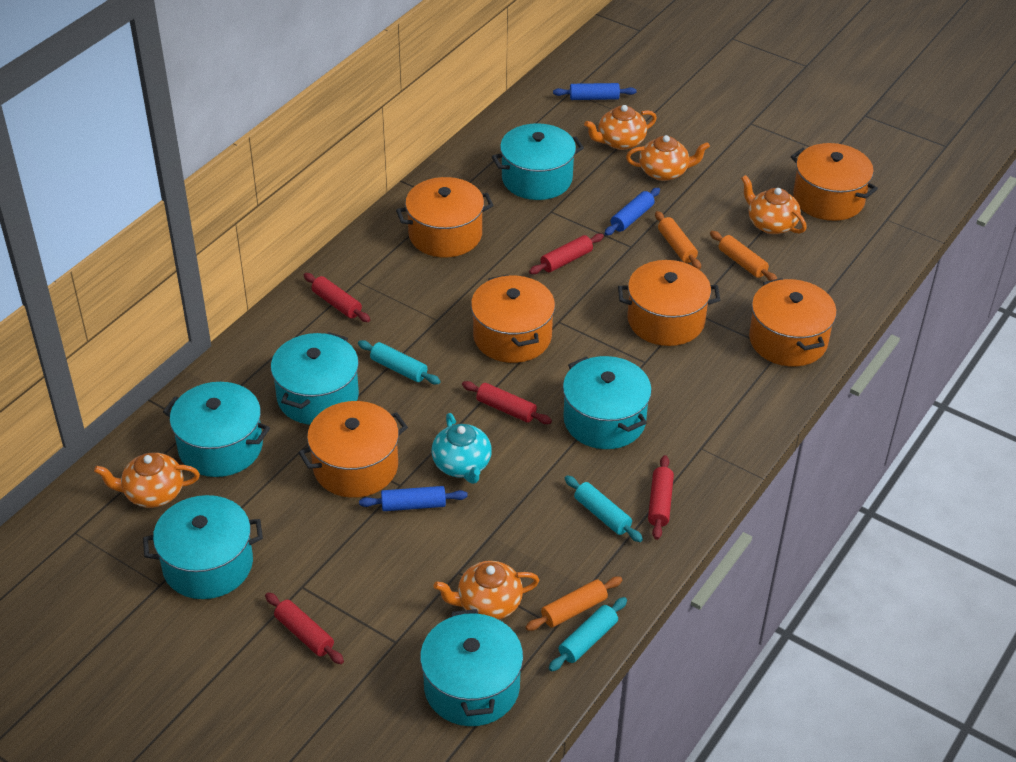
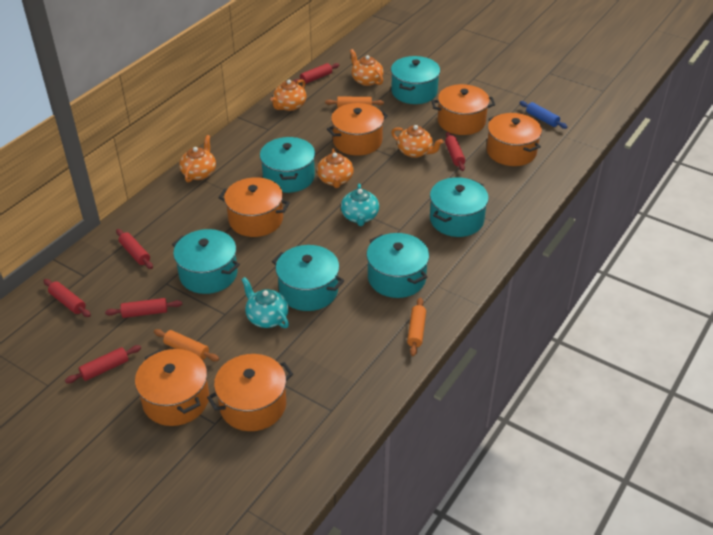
blue rolling pin: 3 -> 1
red rolling pin: 5 -> 6
turquoise rolling pin: 3 -> 0
turquoise teapot: 1 -> 2

